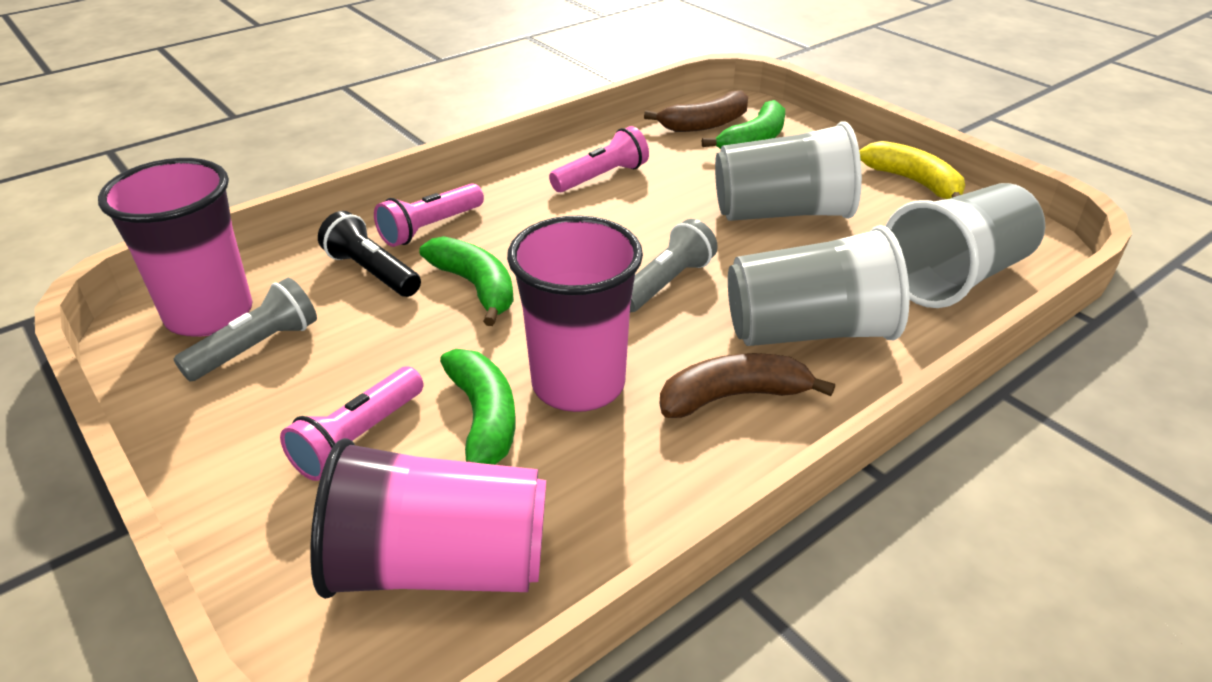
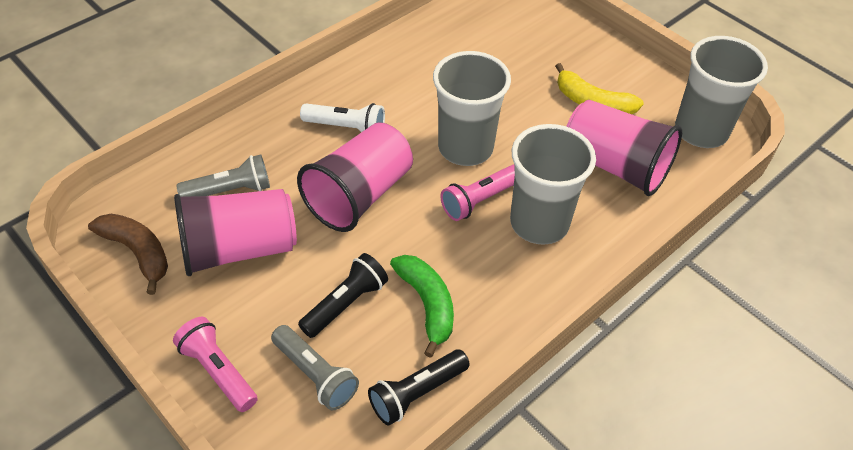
black flashlight: 1 -> 2
brown banana: 2 -> 1
green banana: 3 -> 1
pink flashlight: 3 -> 2
white flashlight: 0 -> 1

